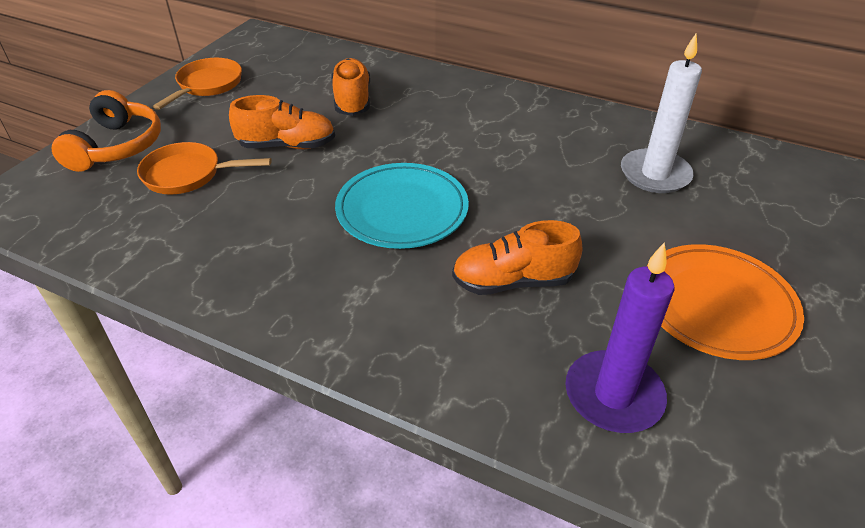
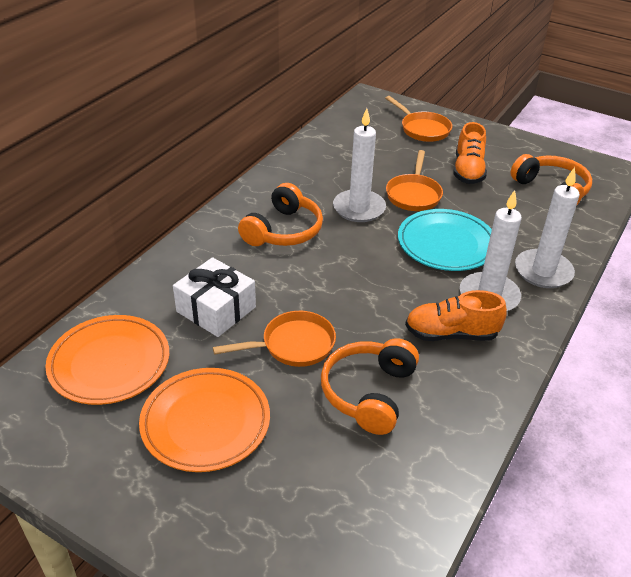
orange headphones: 1 -> 3
orange pan: 2 -> 3
orange plate: 1 -> 2
orange shoe: 3 -> 2
purple candle: 1 -> 0
white candle: 1 -> 3
white gift: 0 -> 1

